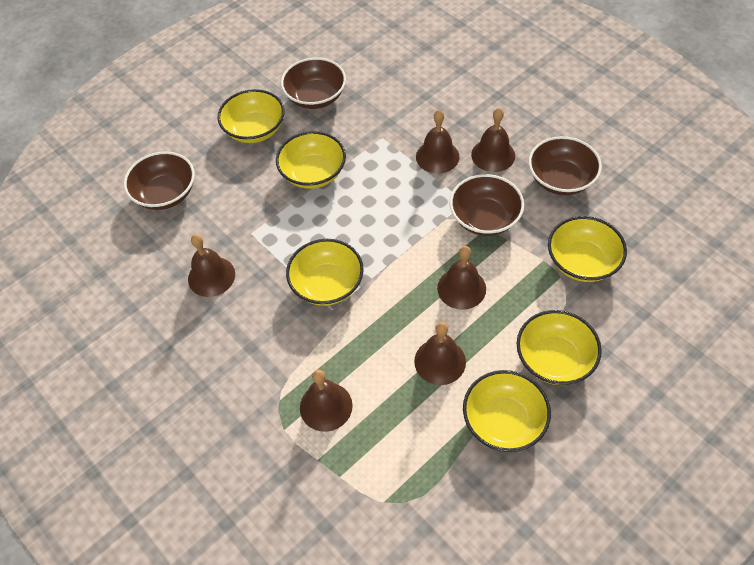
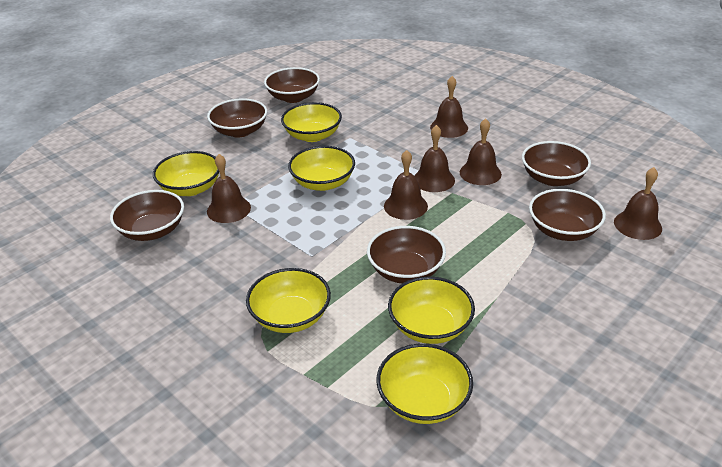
brown bowl: 4 -> 6

